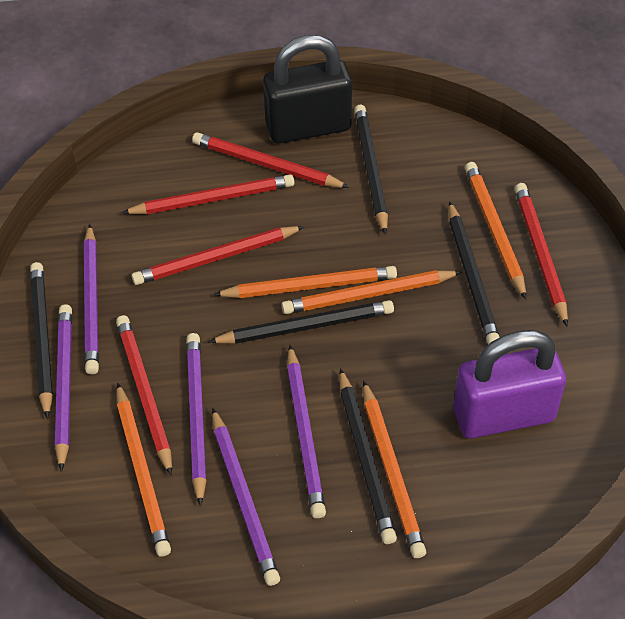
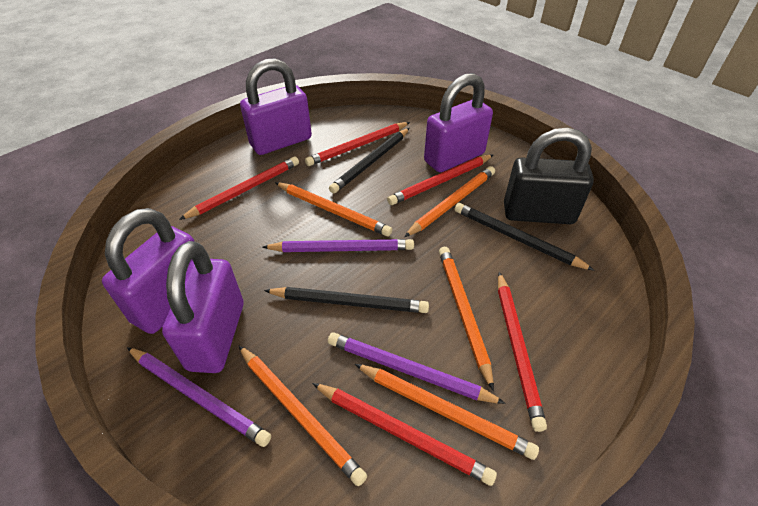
black pencil: 5 -> 3
purple padlock: 1 -> 4
purple pencil: 5 -> 3

